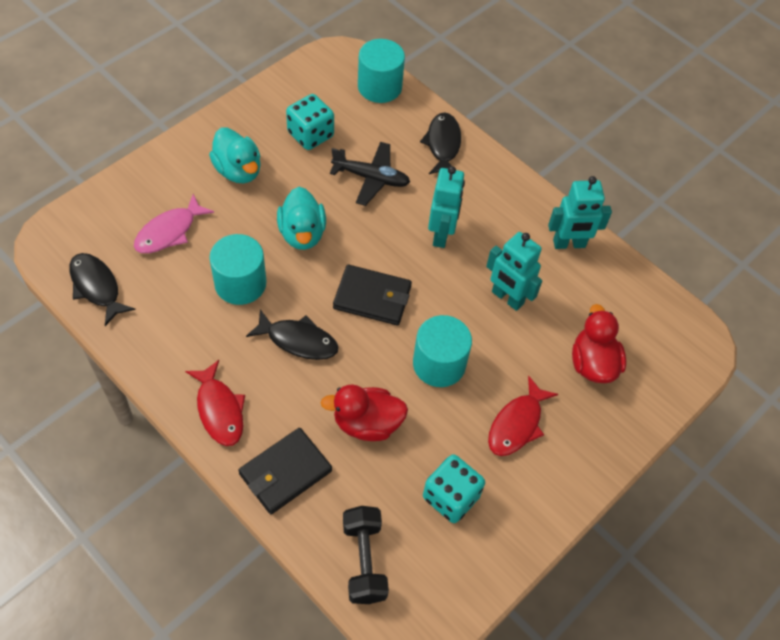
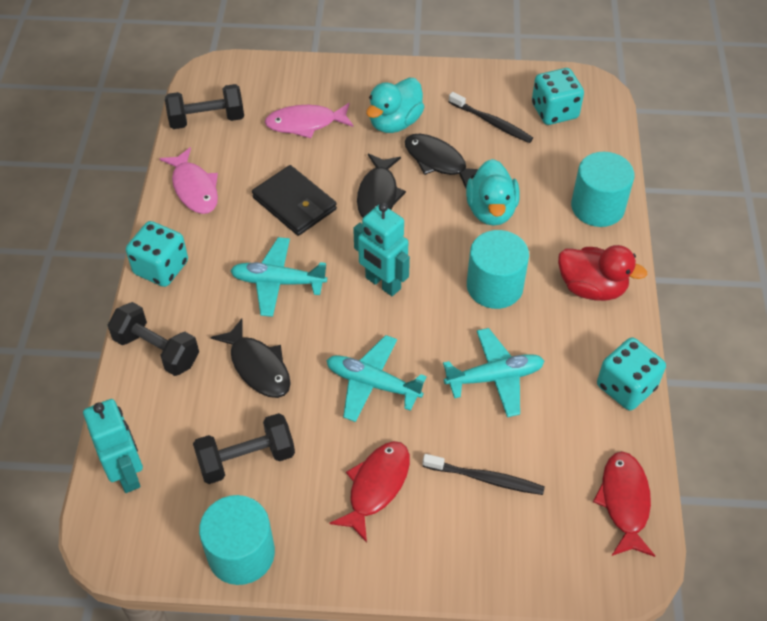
black dumbbell: 1 -> 3
black plane: 1 -> 0
black toothbrush: 0 -> 2
black wallet: 2 -> 1
pink fish: 1 -> 2
red duck: 2 -> 1
turquoise dice: 2 -> 3
turquoise plane: 0 -> 3
turquoise robot: 3 -> 2

